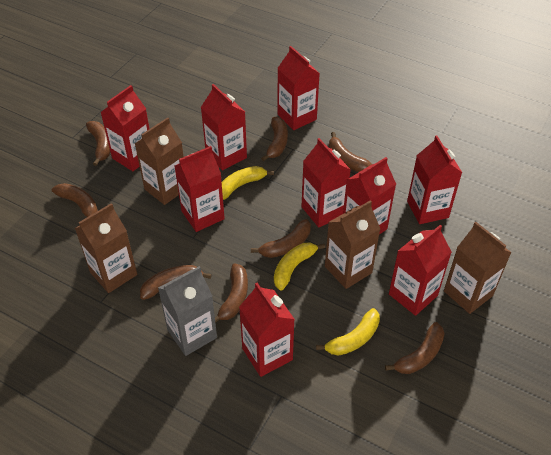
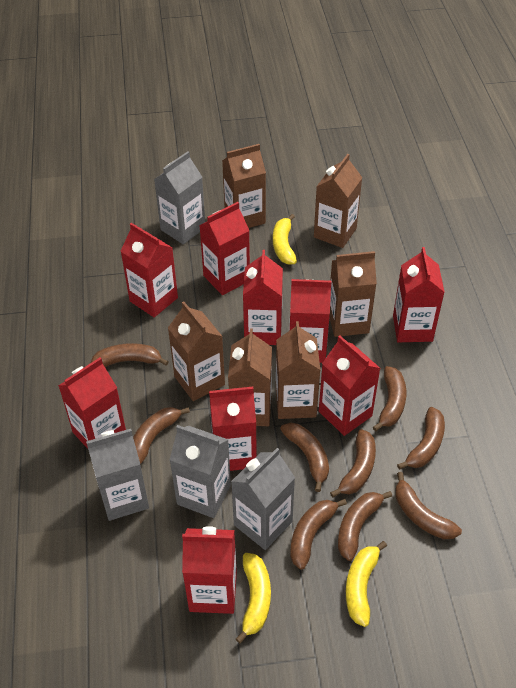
brown banana: 8 -> 9
brown carton: 4 -> 6
grey carton: 1 -> 4

